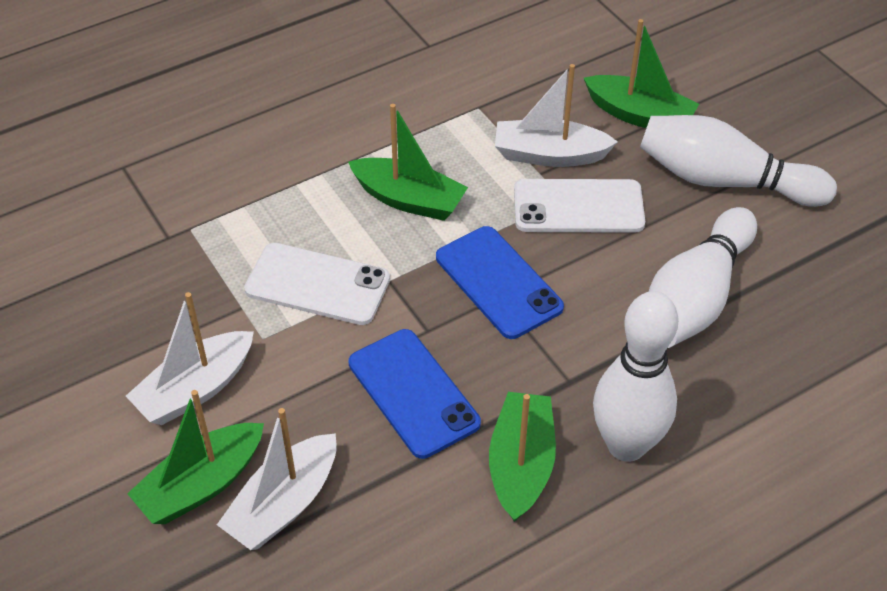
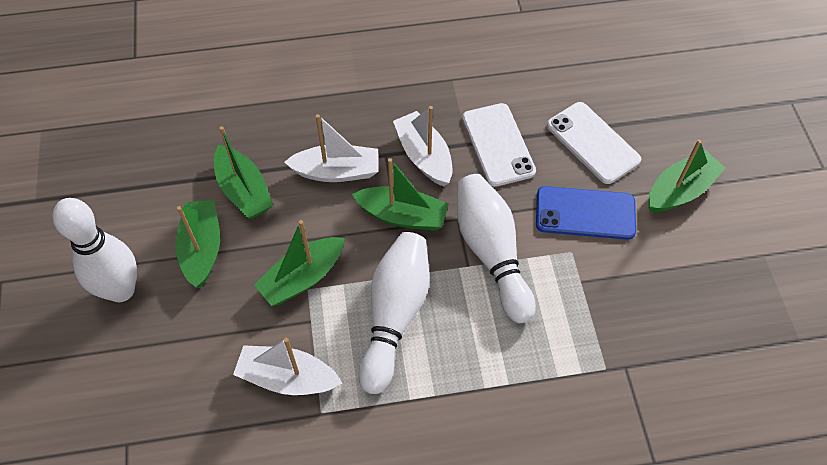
blue phone: 2 -> 1
green boat: 4 -> 5

